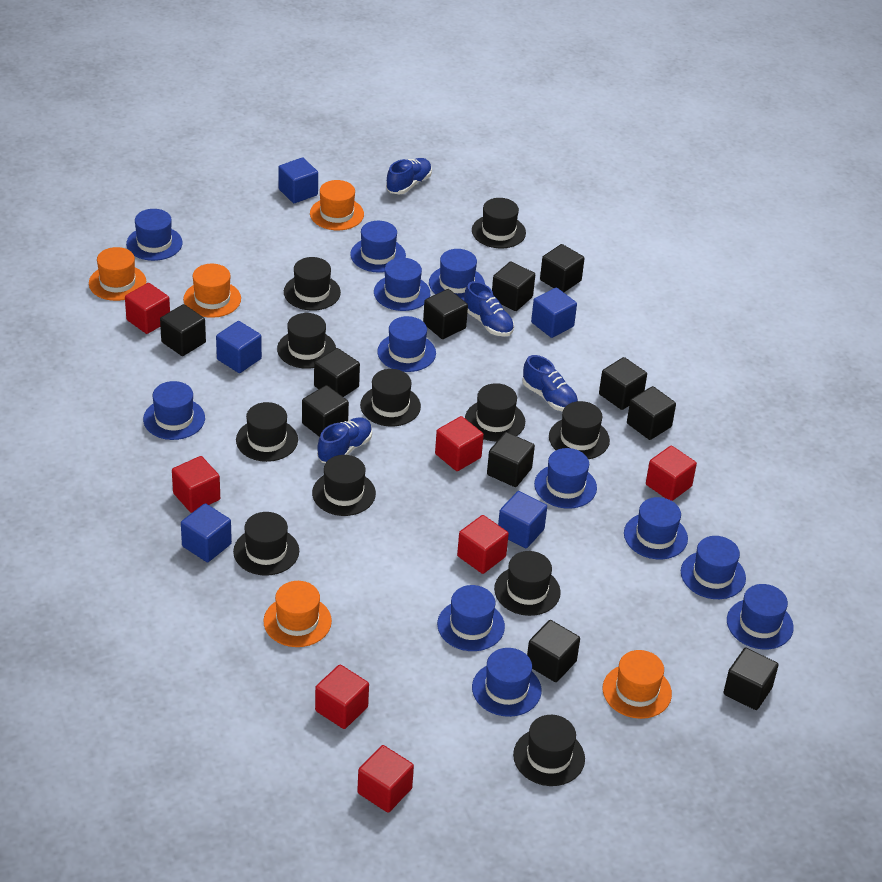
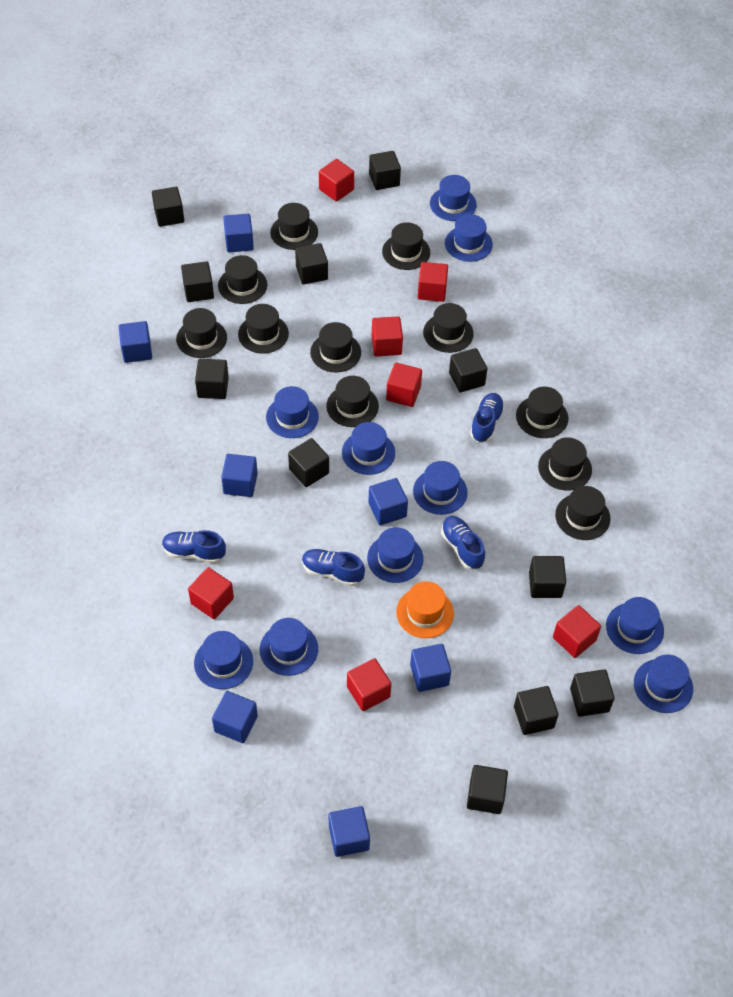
blue cube: 5 -> 7
blue hat: 12 -> 10
orange hat: 5 -> 1

